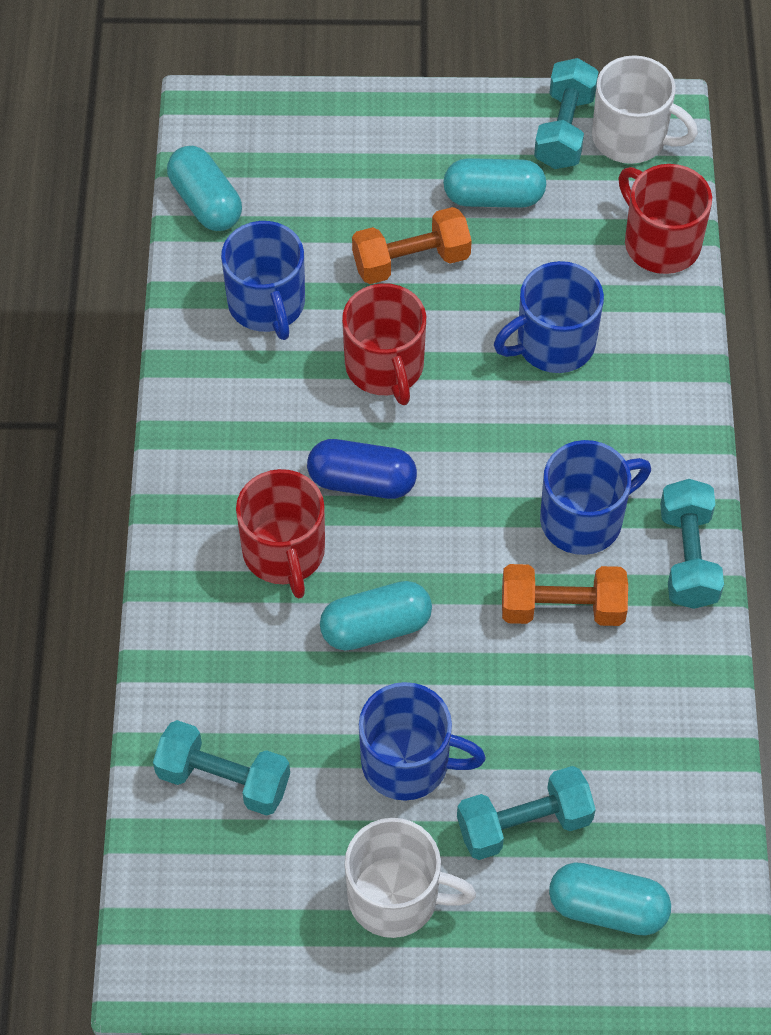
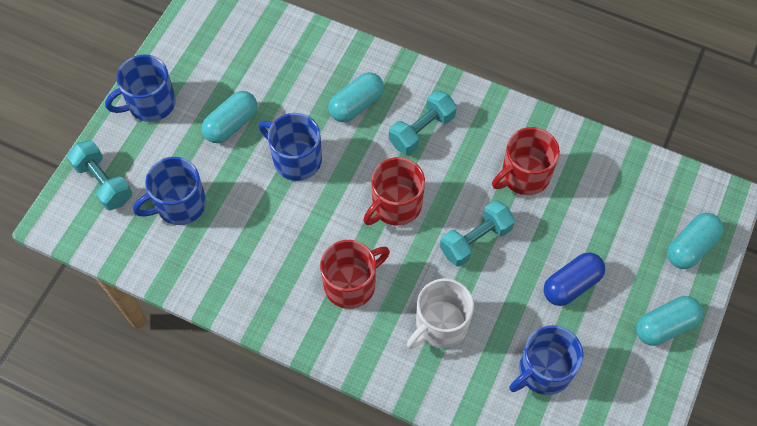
orange dumbbell: 2 -> 0
turquoise dumbbell: 4 -> 3
white mug: 2 -> 1

